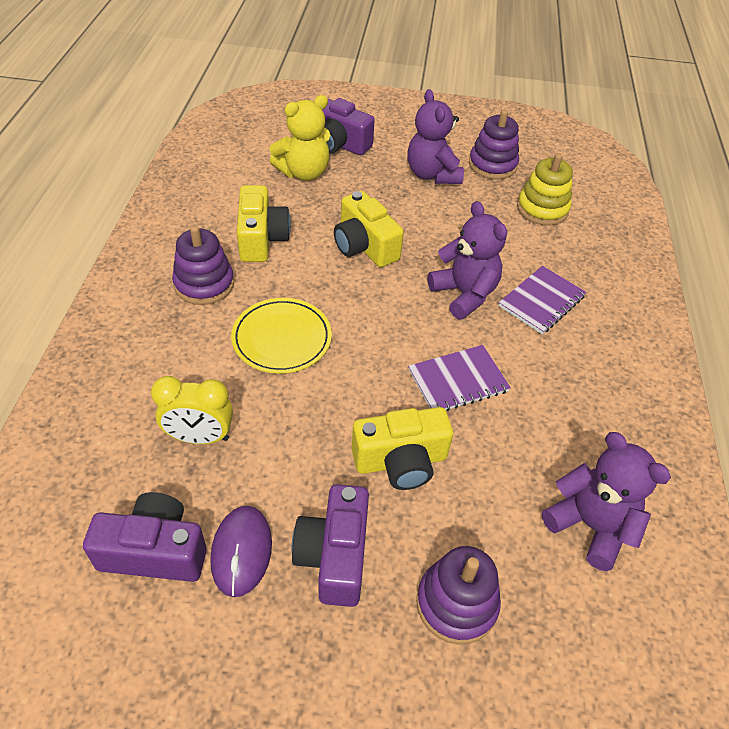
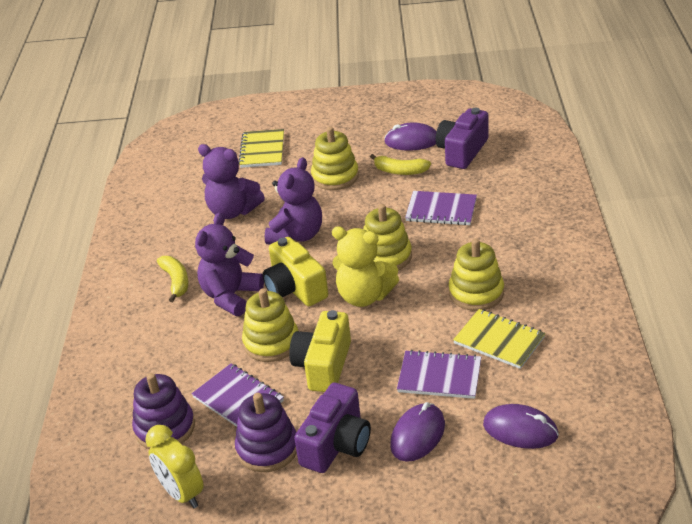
purple camera: 3 -> 2
purple mouse: 1 -> 3
purple notebook: 2 -> 3
purple stacking toy: 3 -> 2
yellow banana: 0 -> 2
yellow camera: 3 -> 2
yellow notebook: 0 -> 2
yellow plate: 1 -> 0
yellow stacking toy: 1 -> 4

